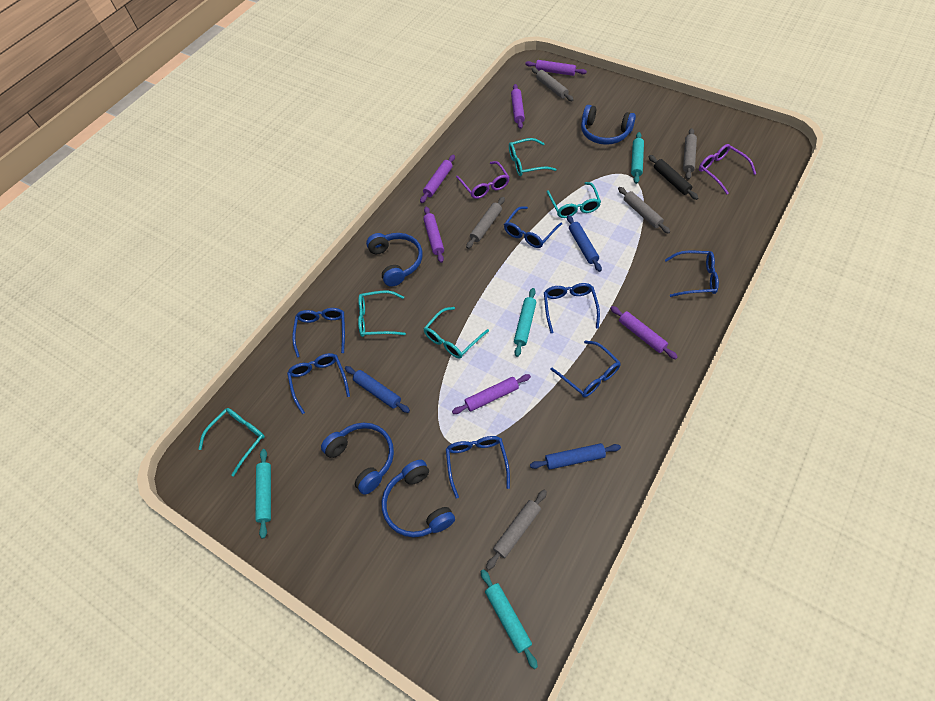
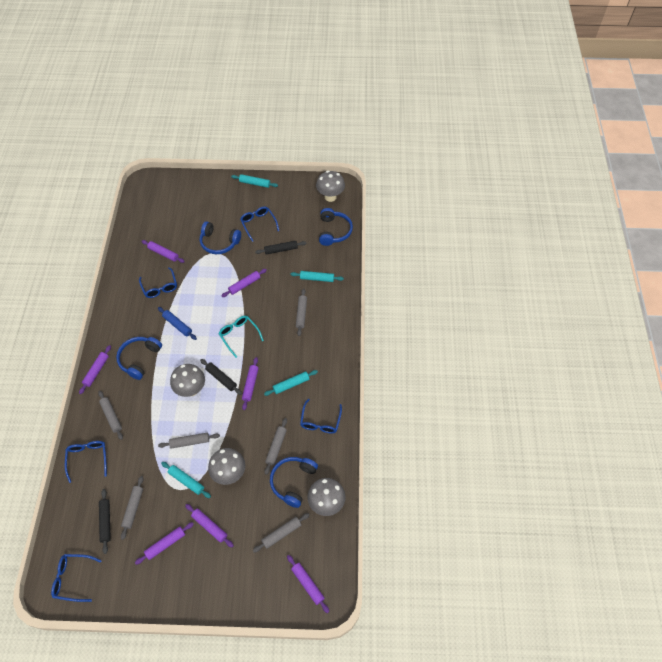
black rolling pin: 1 -> 3
blue glasses: 7 -> 5
blue rolling pin: 3 -> 1
grey mushroom: 0 -> 4
grey rolling pin: 5 -> 6
purple glasses: 2 -> 0
purple rolling pin: 6 -> 7
turquoise glasses: 5 -> 1

